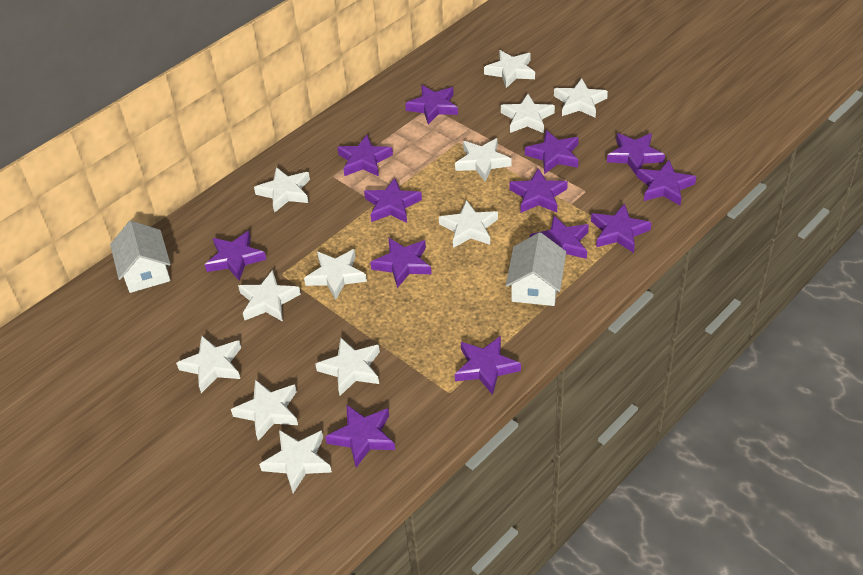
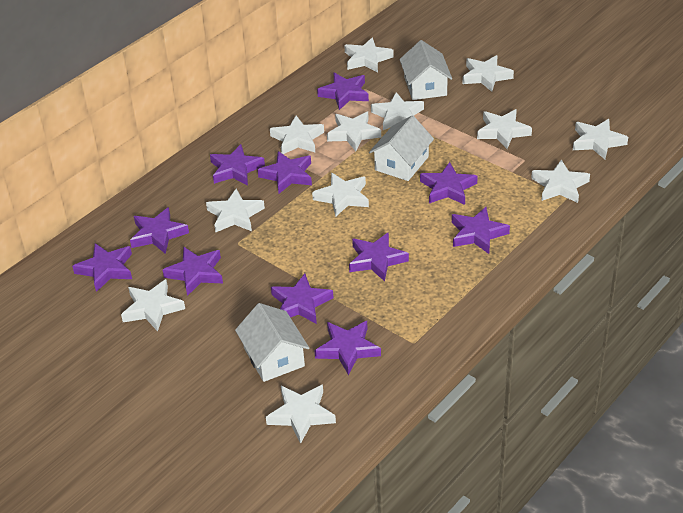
purple star: 13 -> 11
white house: 2 -> 3

